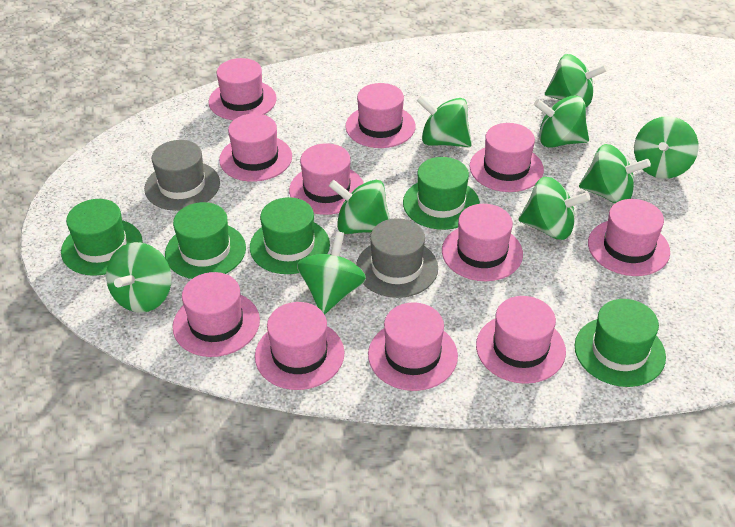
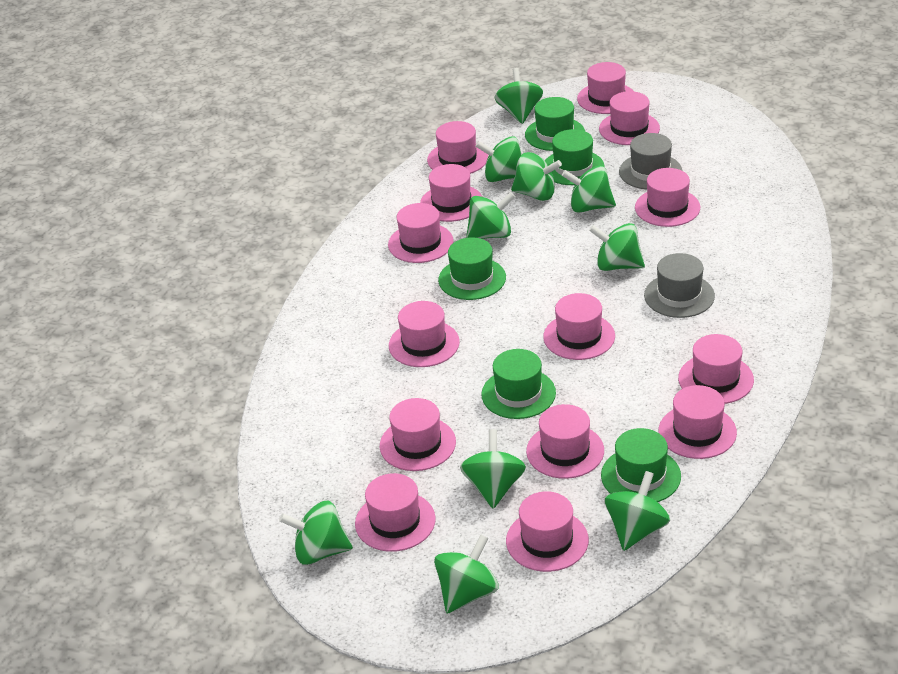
green spinning top: 9 -> 10
pink hat: 11 -> 14

